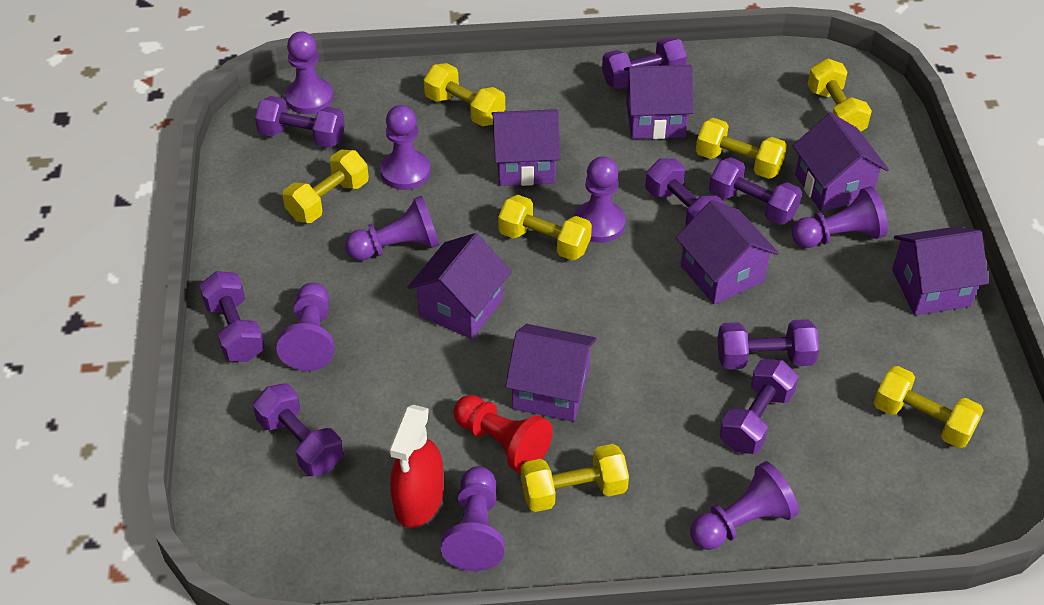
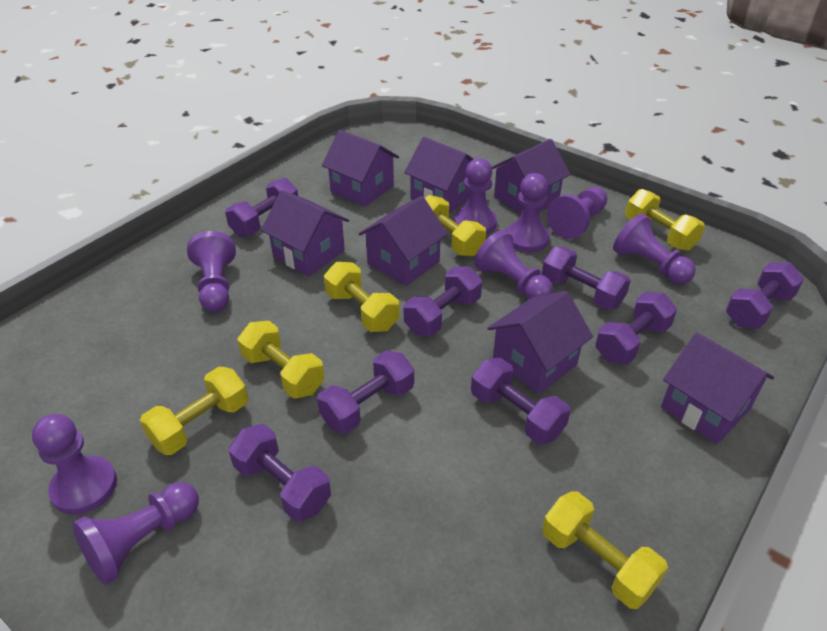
red pawn: 1 -> 0
red spray bottle: 1 -> 0
yellow dumbbell: 7 -> 6

